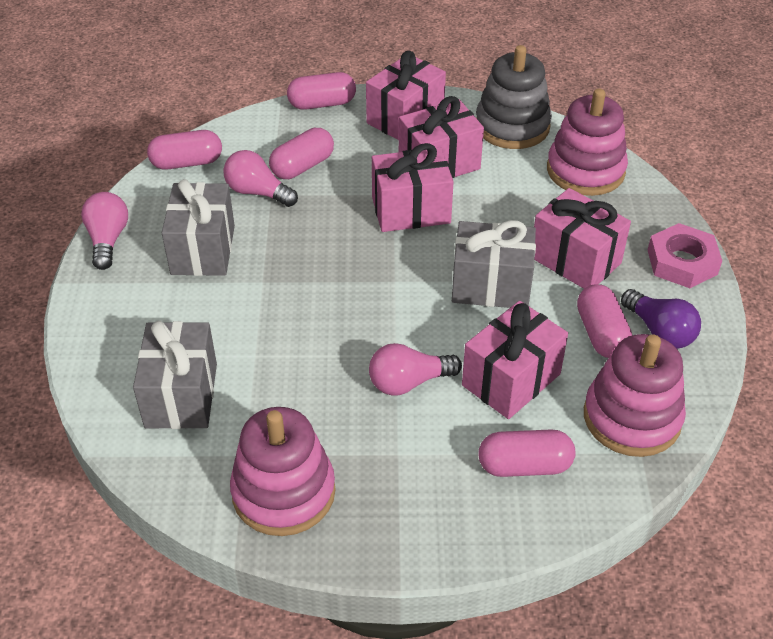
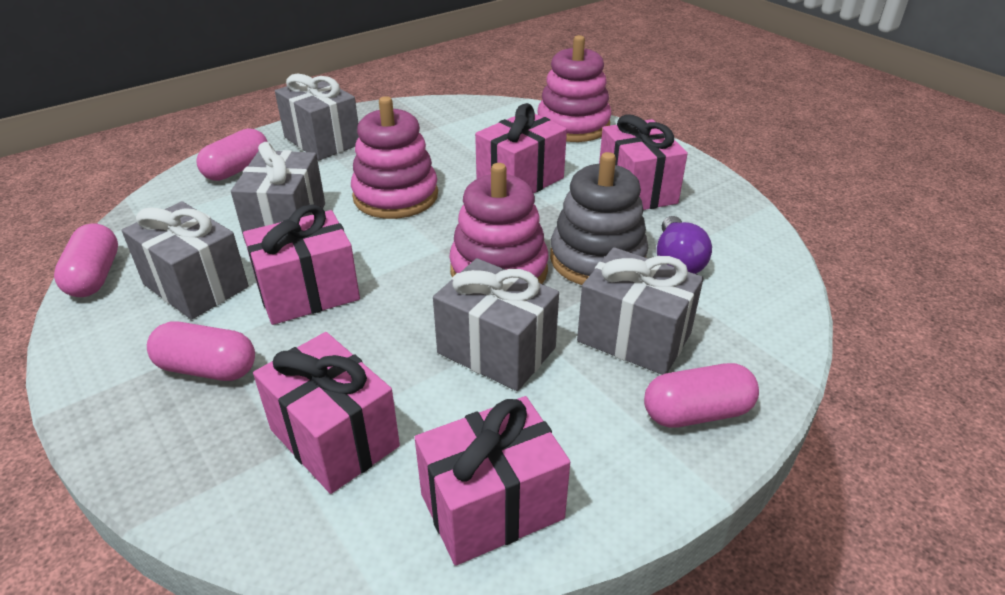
grey gift: 3 -> 5
pink capsule: 5 -> 4
pink light bulb: 3 -> 0
pink nut: 1 -> 0

